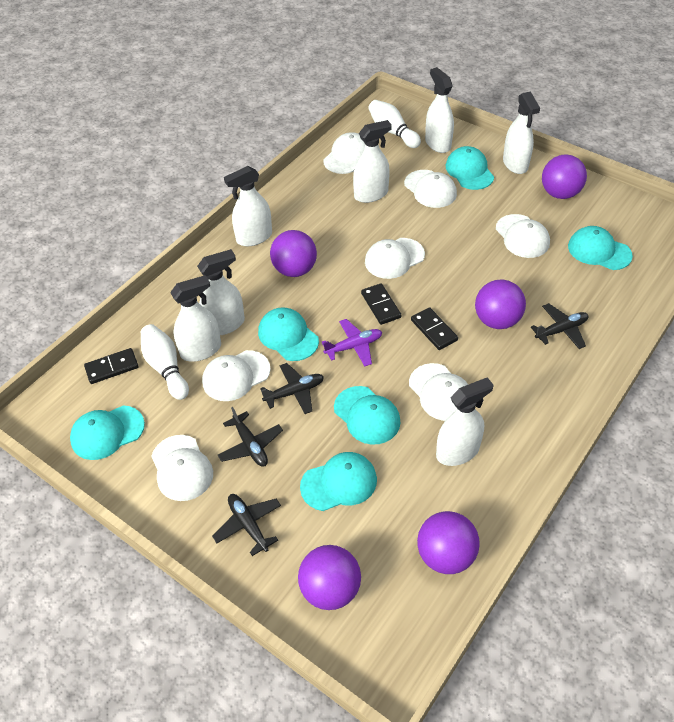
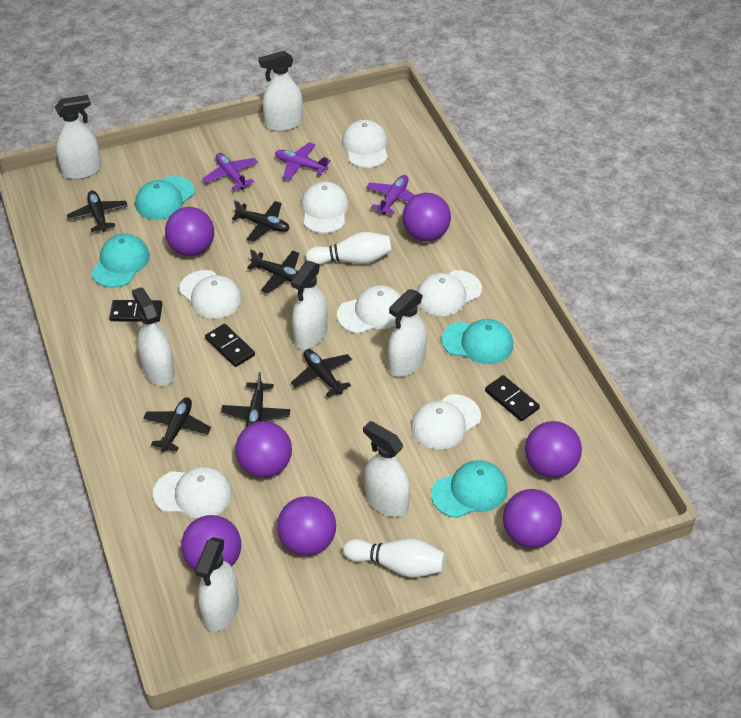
black plane: 4 -> 6
purple ball: 5 -> 7
purple plane: 1 -> 3
turquoise cap: 6 -> 4

